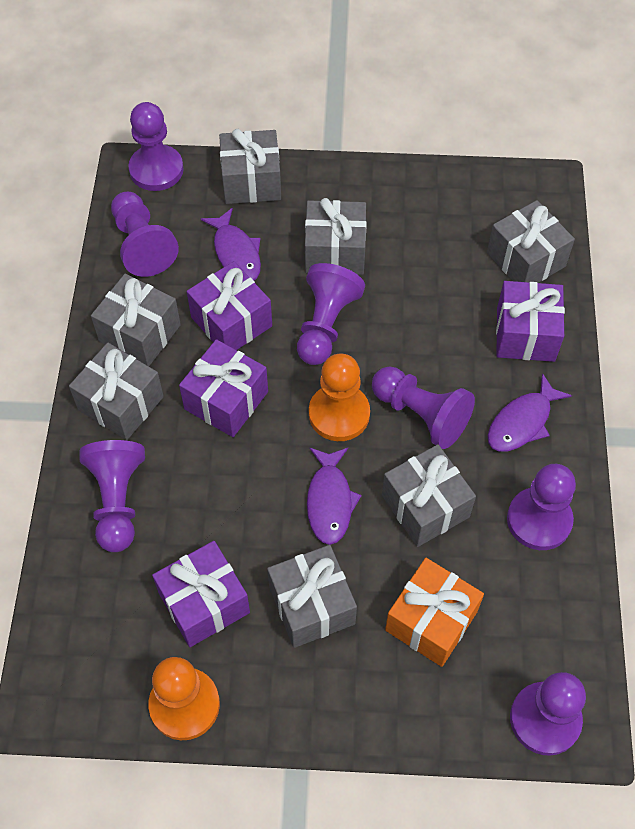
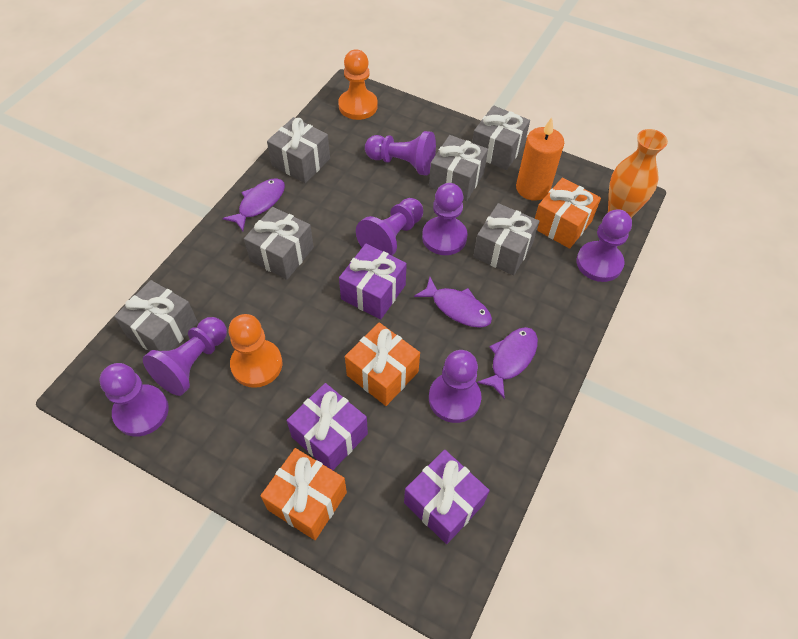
grey gift: 7 -> 6
orange candle: 0 -> 1
orange gift: 1 -> 3
orange vase: 0 -> 1
purple gift: 4 -> 3

